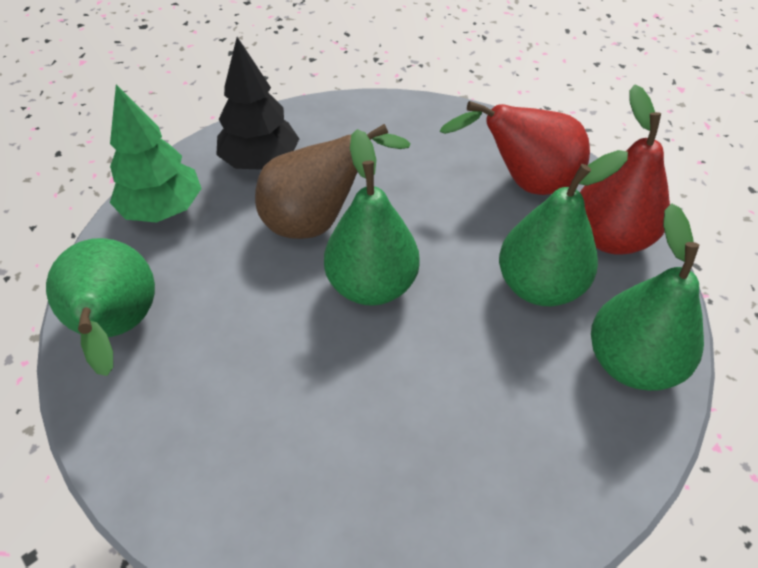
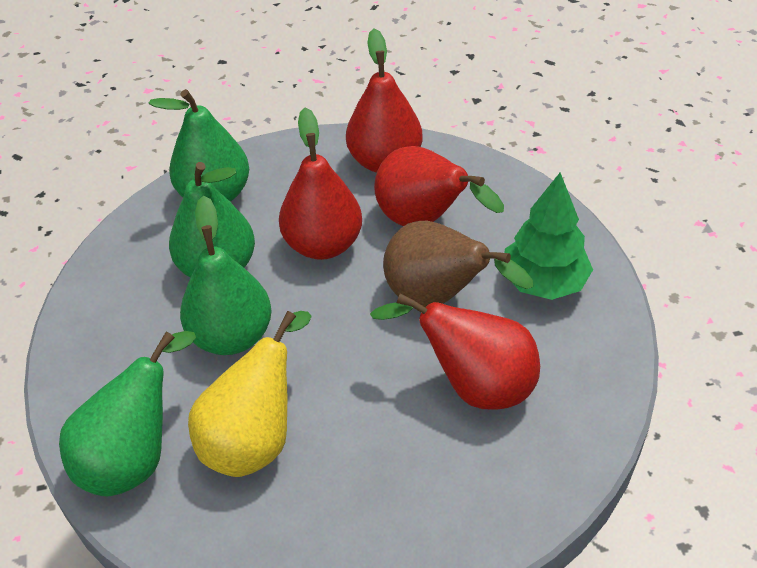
black tree: 1 -> 0
red pear: 2 -> 4
yellow pear: 0 -> 1

